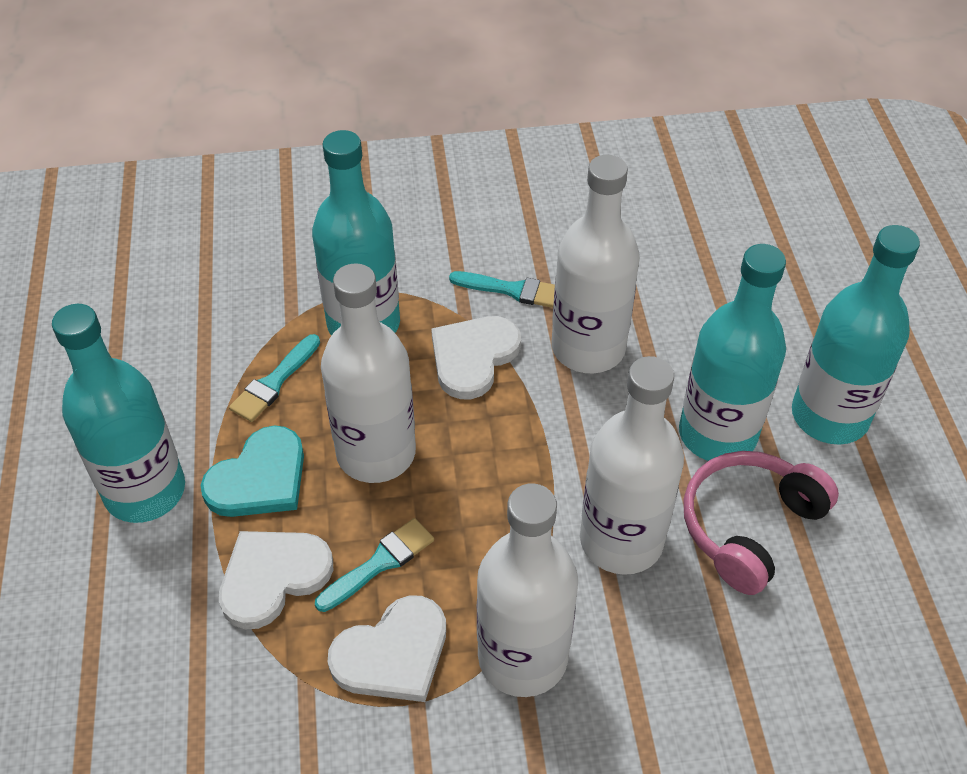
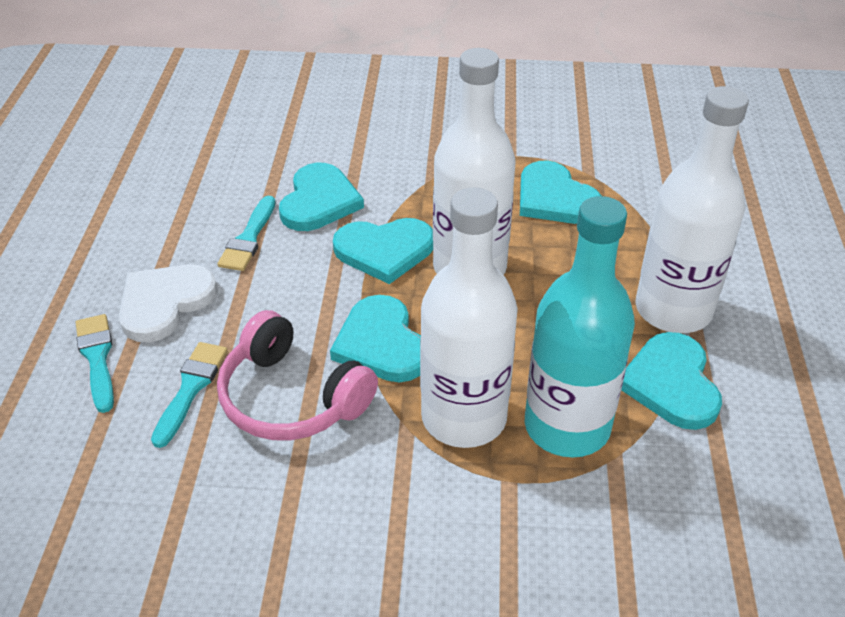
turquoise bottle: 4 -> 1
turquoise heart: 1 -> 5
white bottle: 4 -> 3
white heart: 3 -> 1

